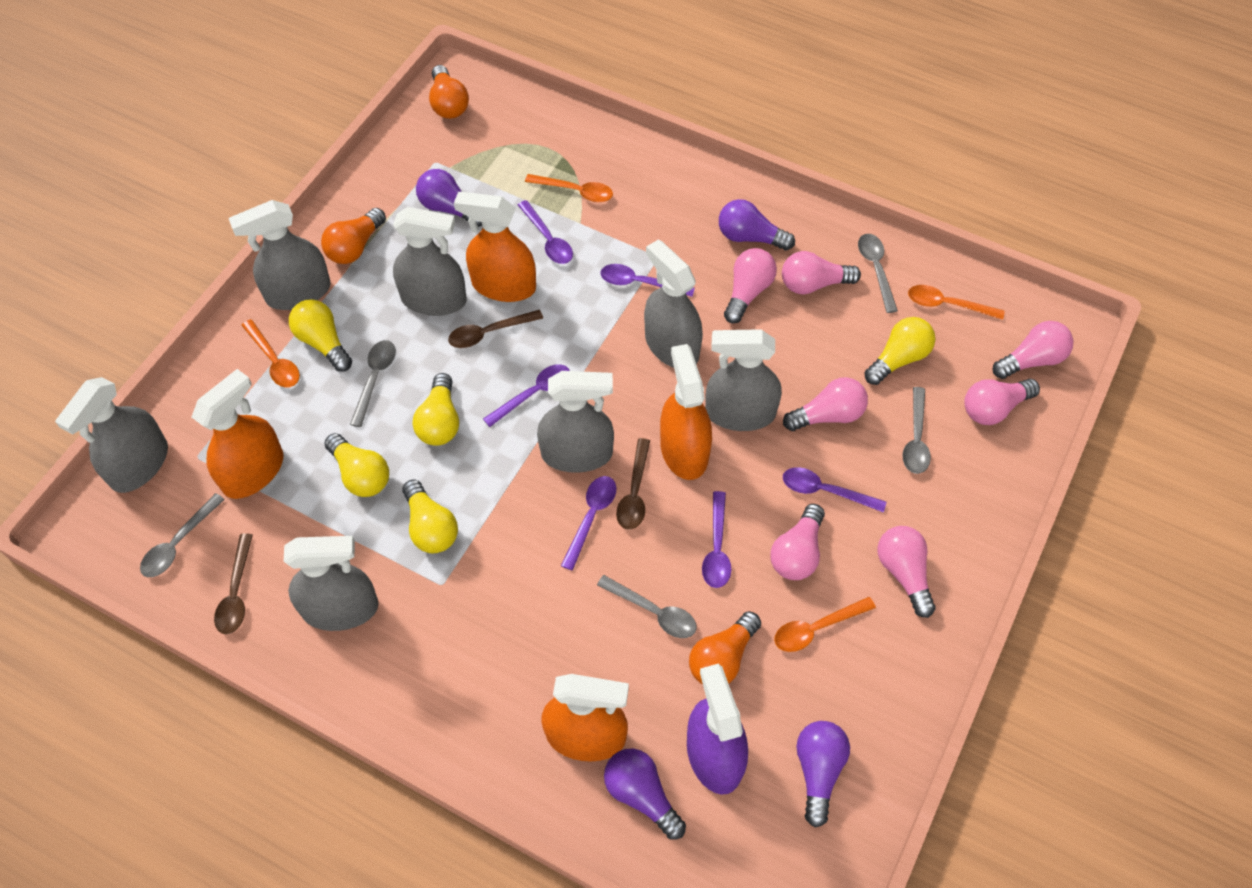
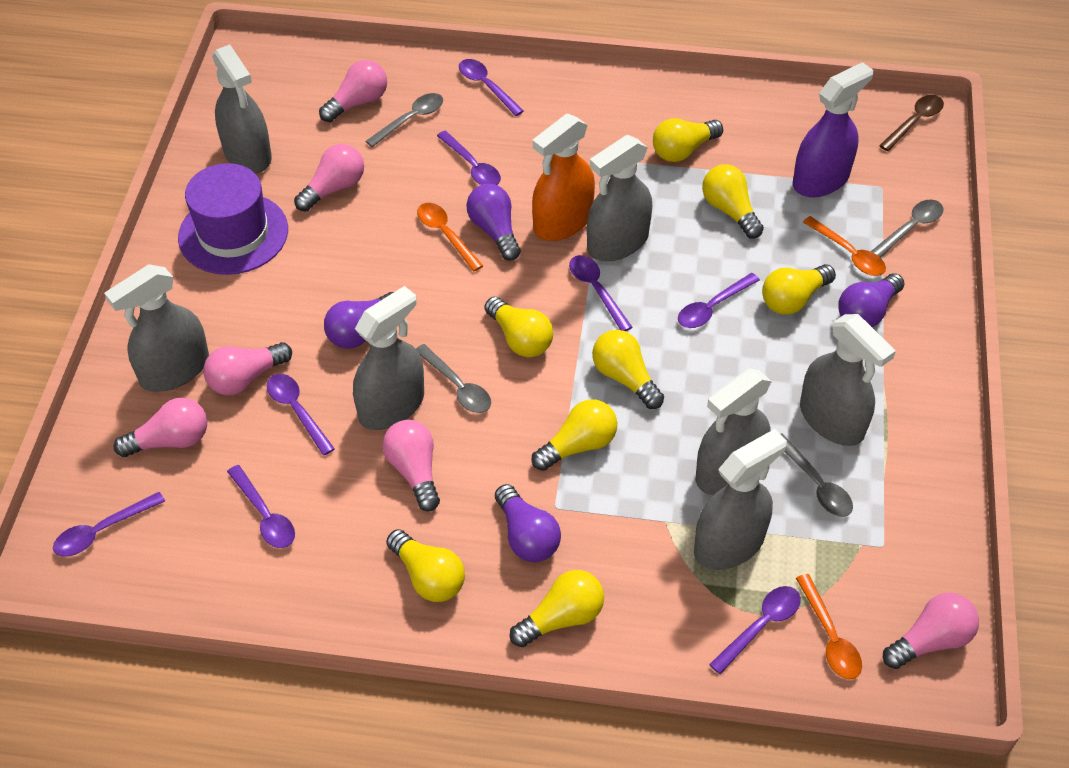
brown spoon: 3 -> 1
grey spoon: 5 -> 4
orange light bulb: 3 -> 0
orange spoon: 4 -> 3
orange spray bottle: 4 -> 1
pink light bulb: 7 -> 6
purple hat: 0 -> 1
purple spoon: 6 -> 8
yellow light bulb: 5 -> 8

